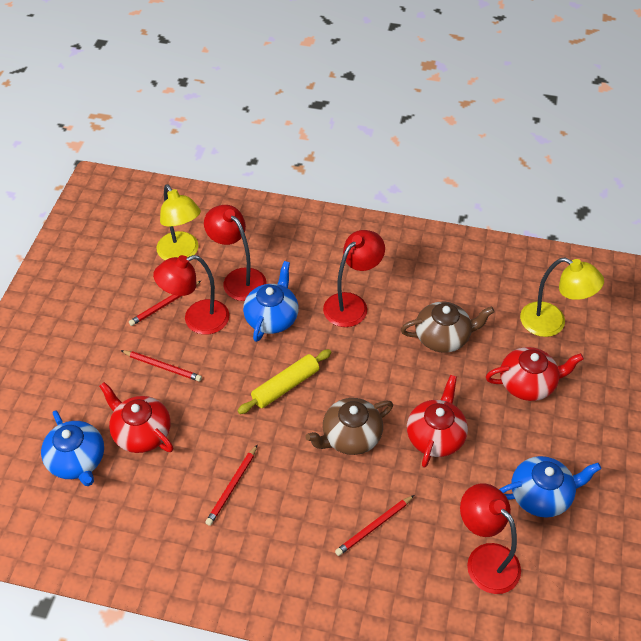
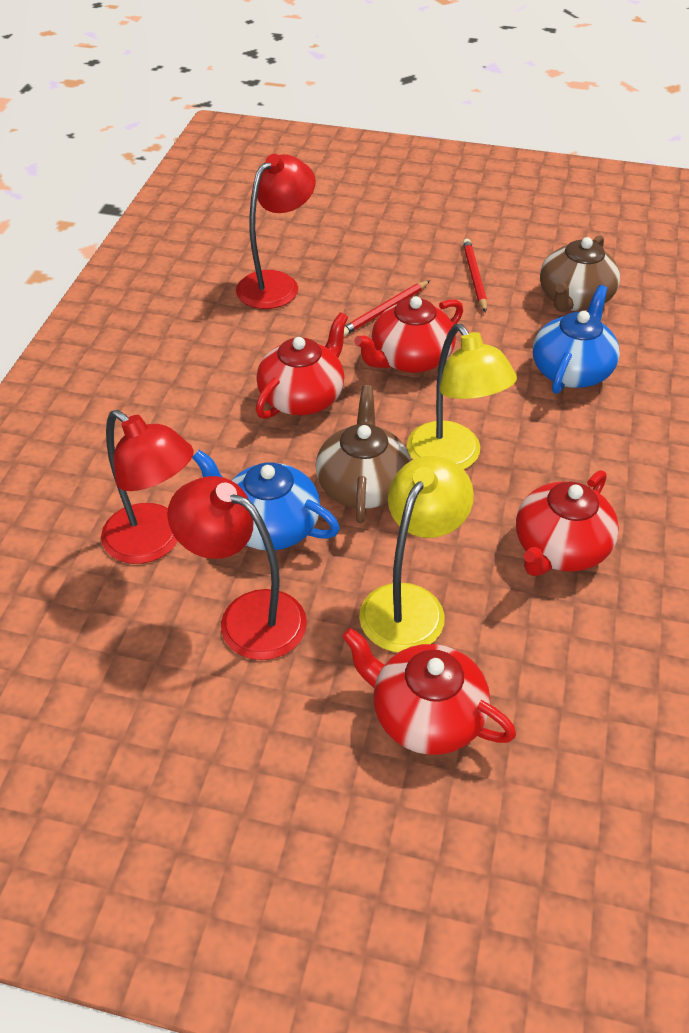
blue teapot: 3 -> 2
red lamp: 4 -> 3
red pencil: 4 -> 2
red teapot: 3 -> 4
yellow rolling pin: 1 -> 0

